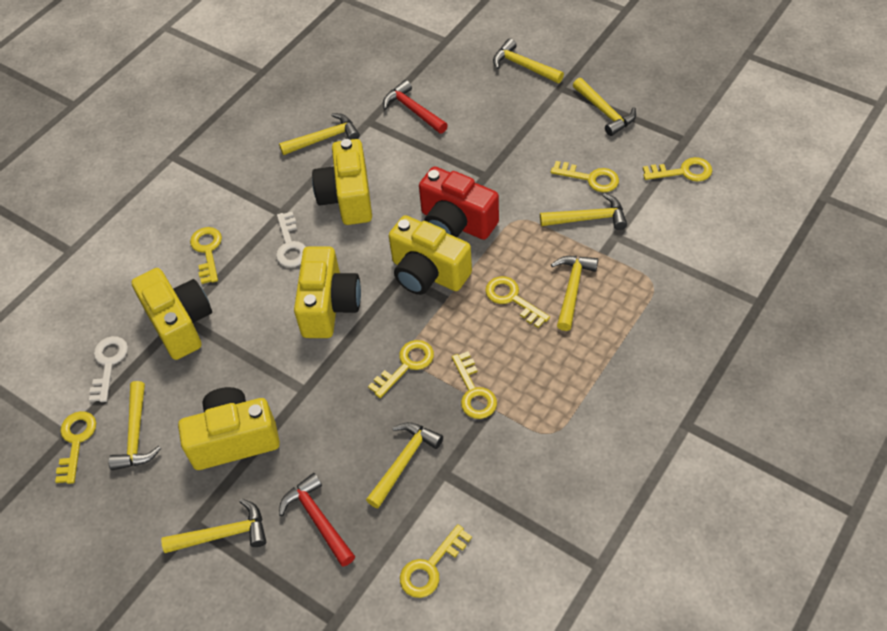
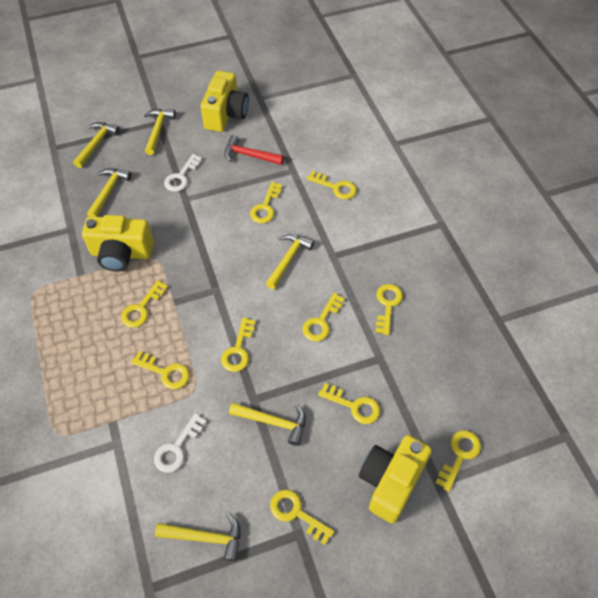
red camera: 1 -> 0
red hammer: 2 -> 1
yellow camera: 5 -> 3
yellow hammer: 8 -> 6
yellow key: 8 -> 10

